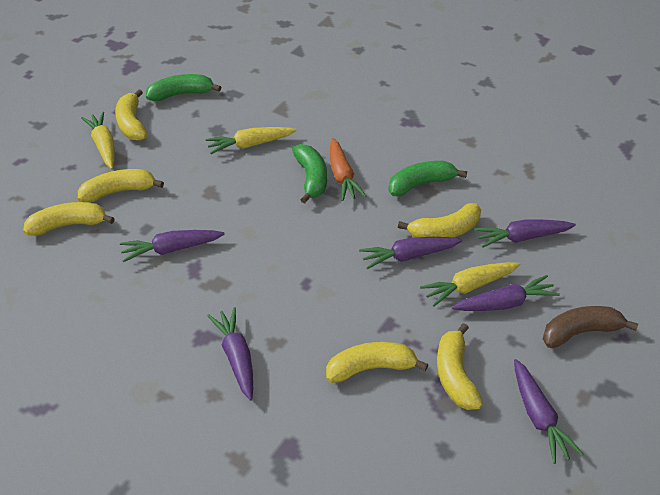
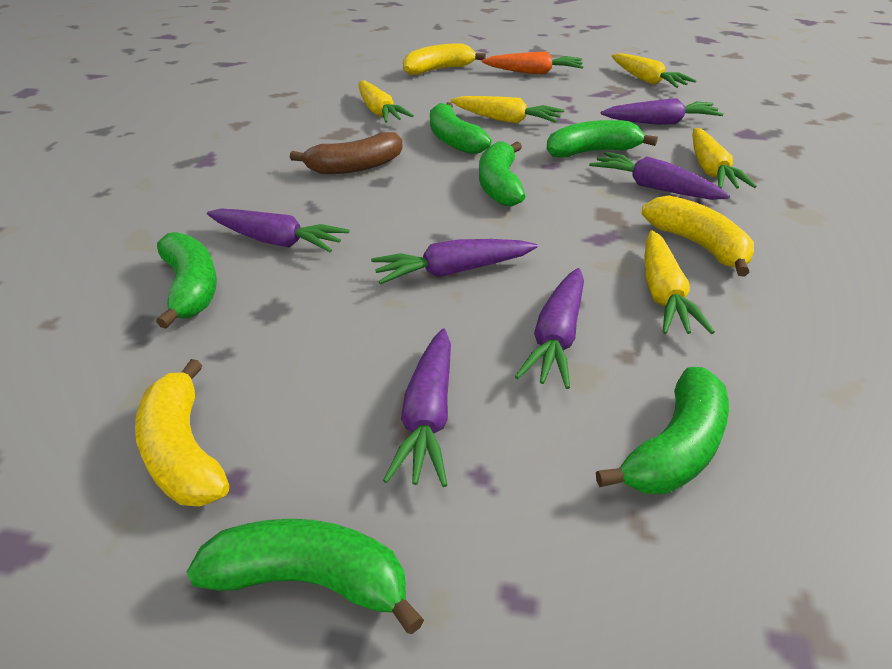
green banana: 3 -> 6
yellow banana: 6 -> 3
yellow carrot: 3 -> 5

